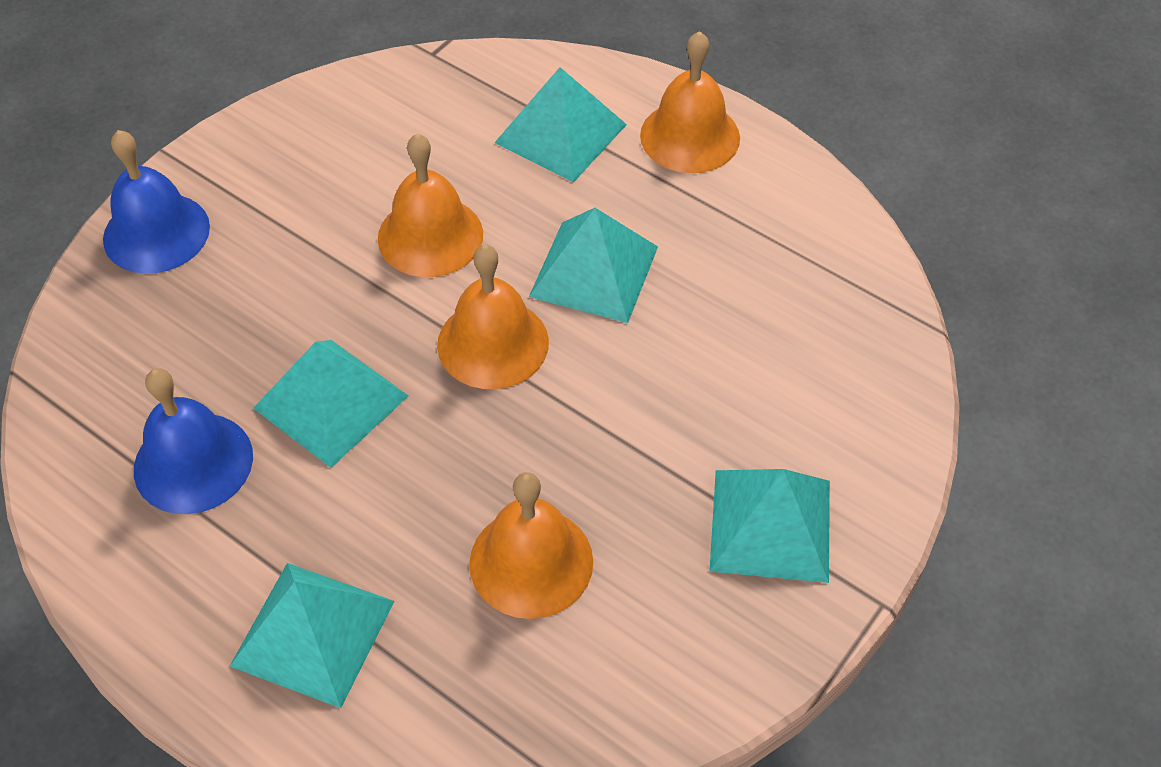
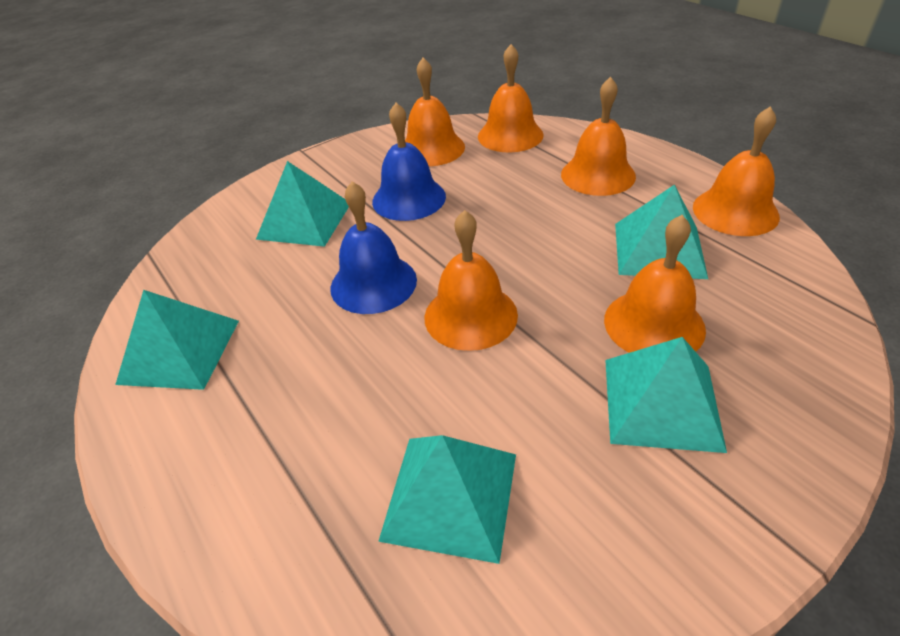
orange bell: 4 -> 6

